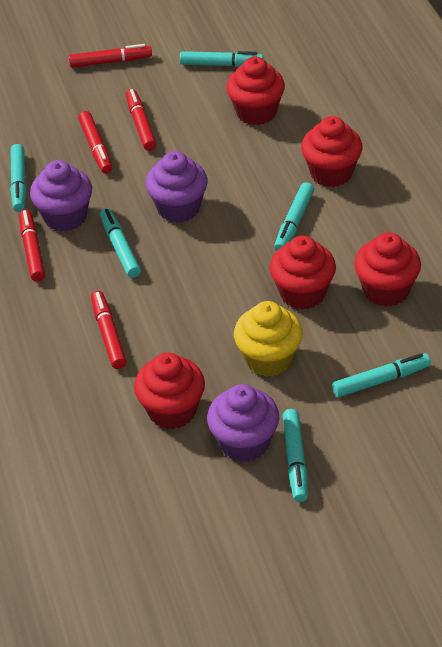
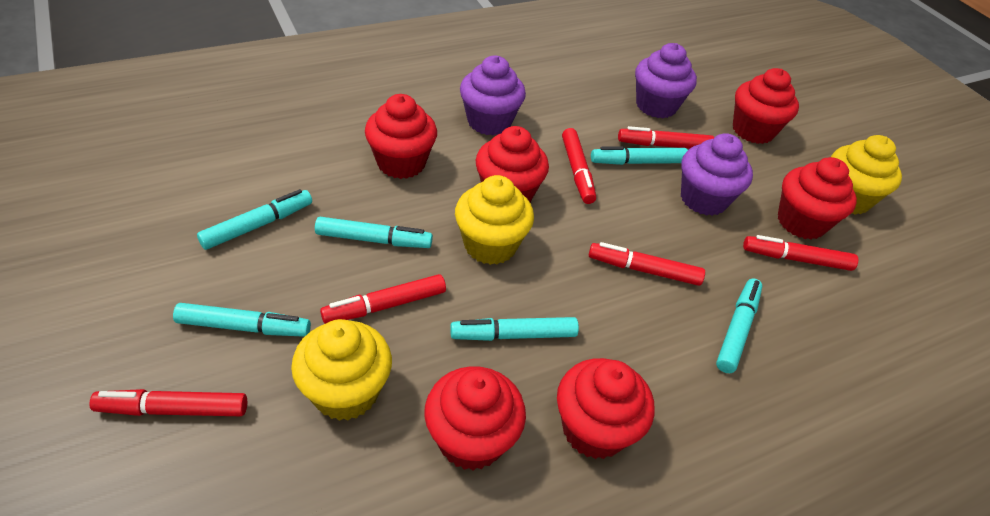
red cupcake: 5 -> 6
red marker: 5 -> 6
yellow cupcake: 1 -> 3

